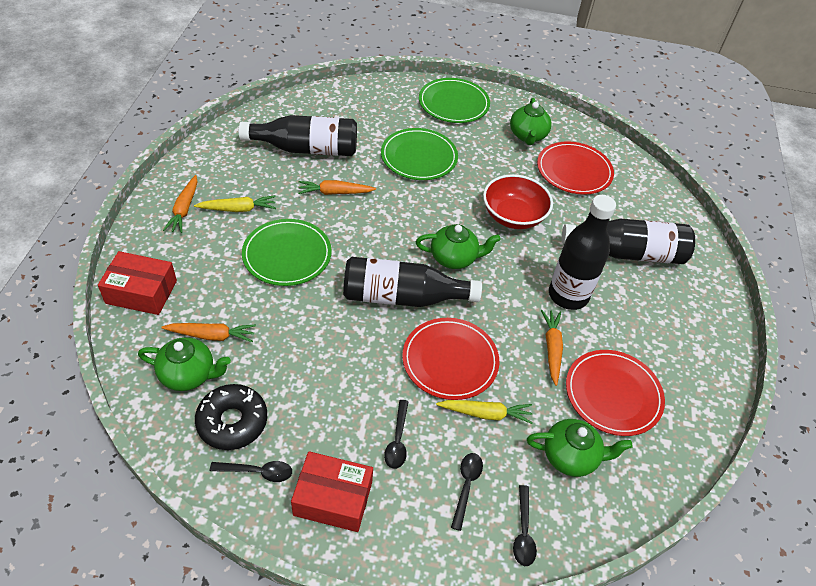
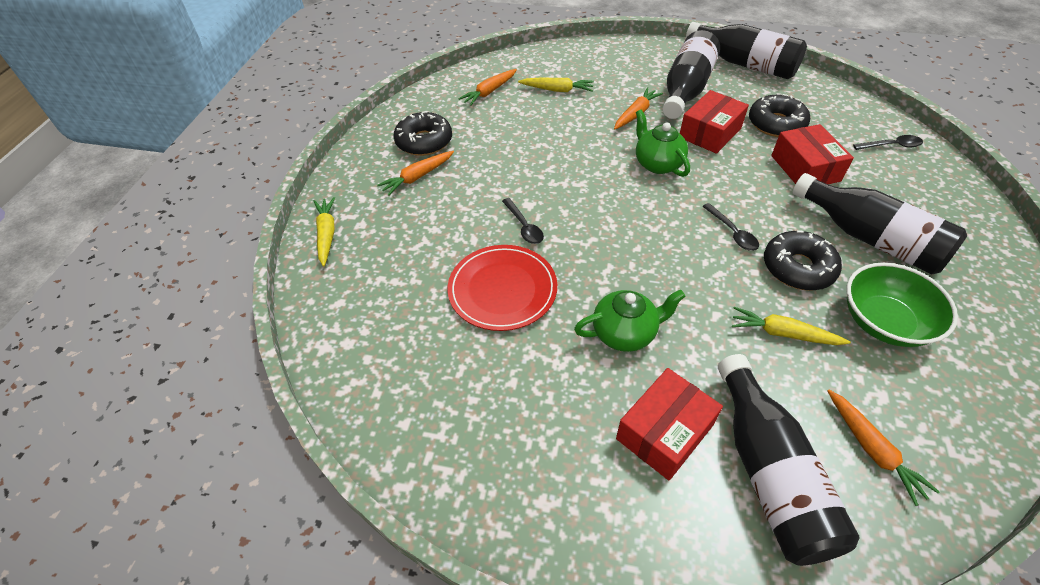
black donut: 1 -> 3
black spoon: 4 -> 3
green bowl: 0 -> 1
green plate: 3 -> 0
green teapot: 4 -> 2
red bowl: 1 -> 0
red box: 2 -> 3
red plate: 3 -> 1
yellow carrot: 2 -> 3

